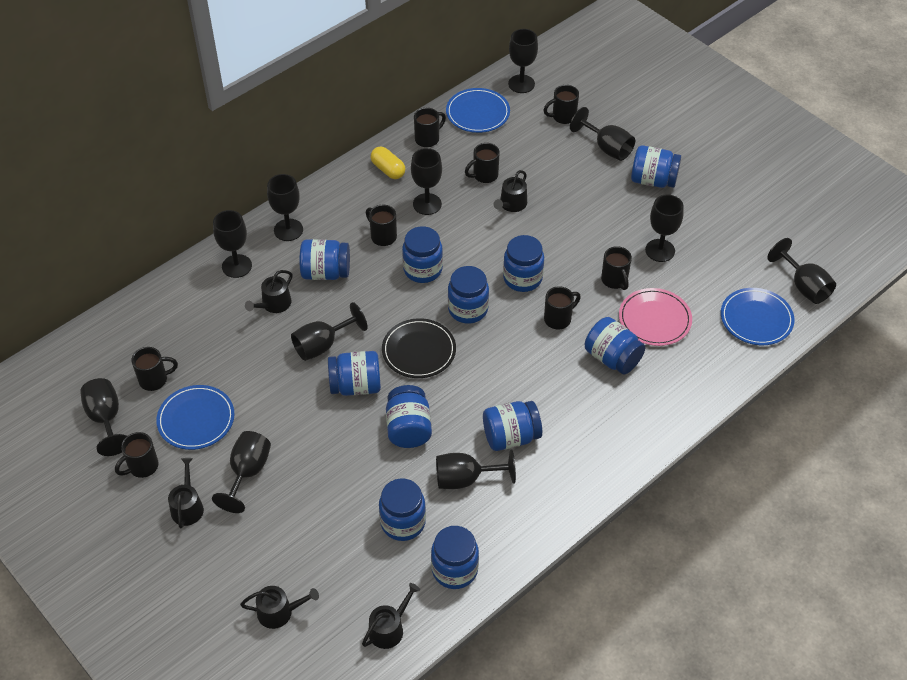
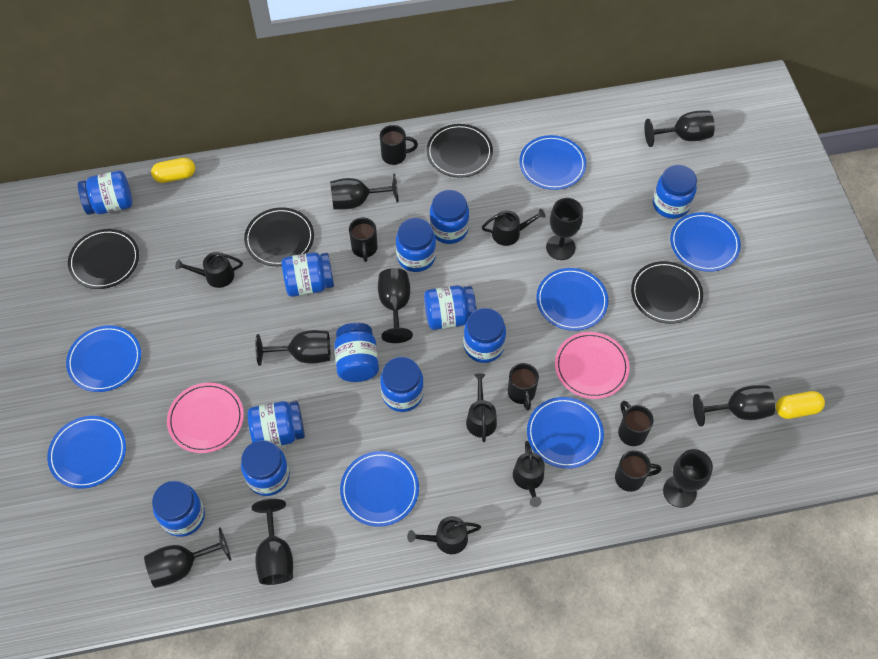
black goblet: 11 -> 9
black mug: 8 -> 5
black plate: 1 -> 4
blue jar: 11 -> 12
blue plate: 3 -> 7
pink plate: 1 -> 2
yellow capsule: 1 -> 2

